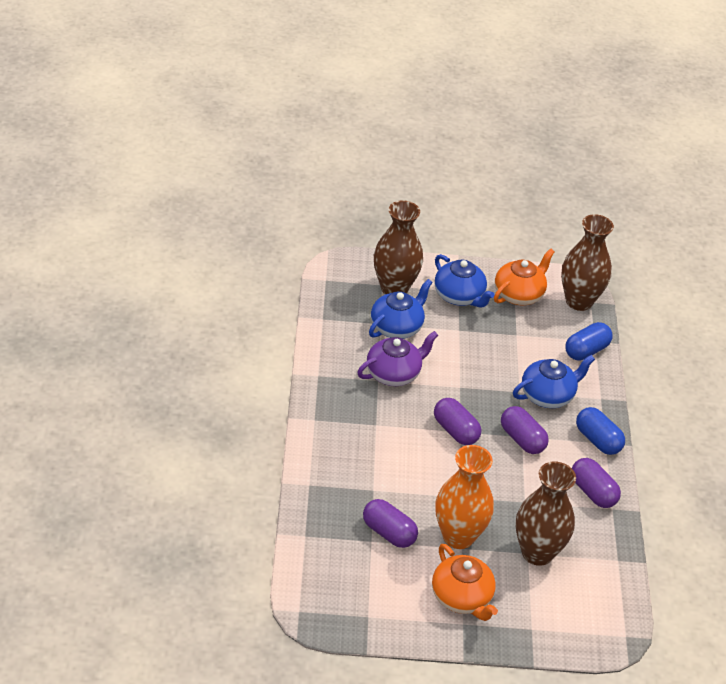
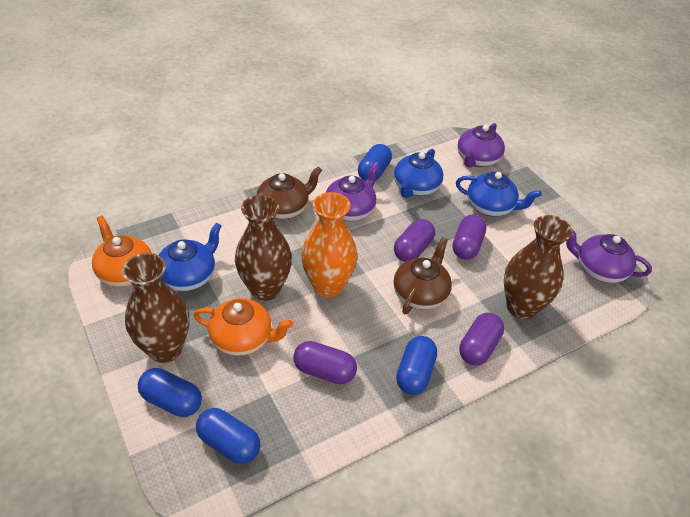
blue capsule: 2 -> 4
brown teapot: 0 -> 2
purple teapot: 1 -> 3

